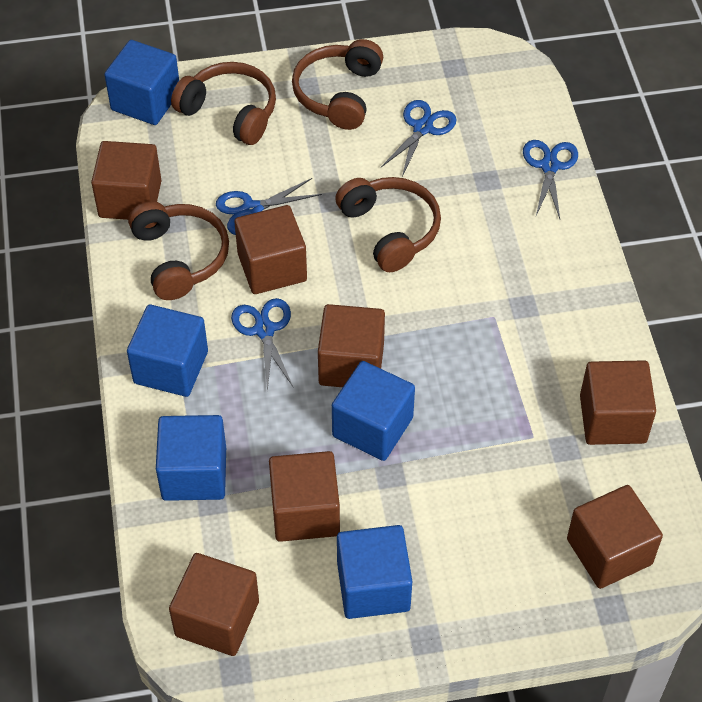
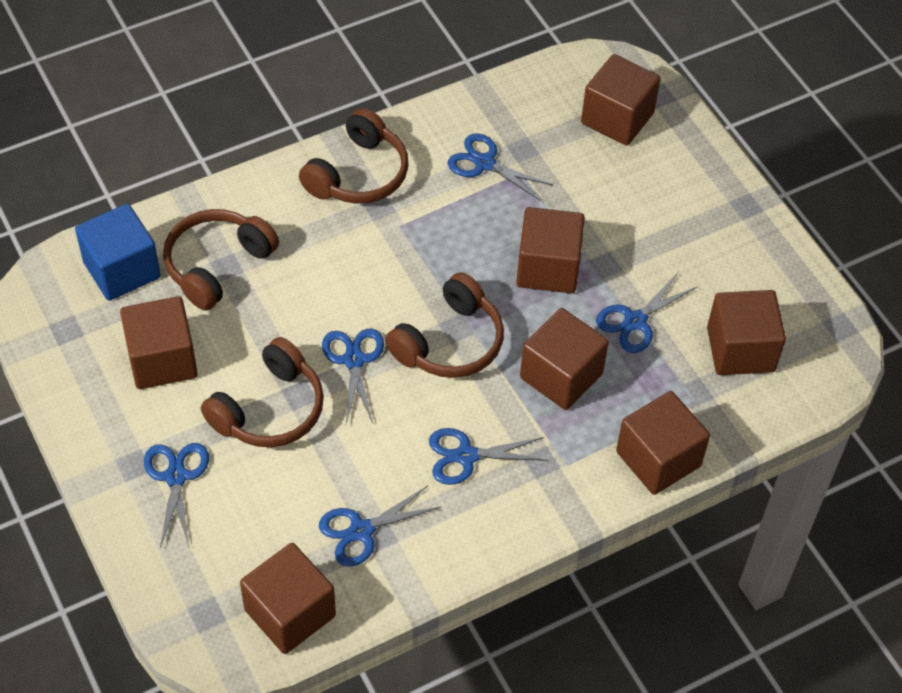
blue cube: 5 -> 1
blue scissors: 4 -> 6

